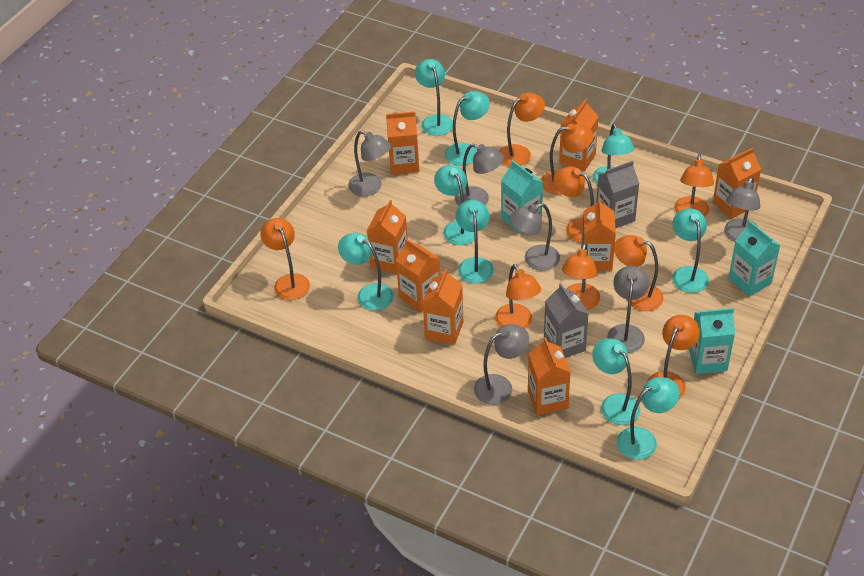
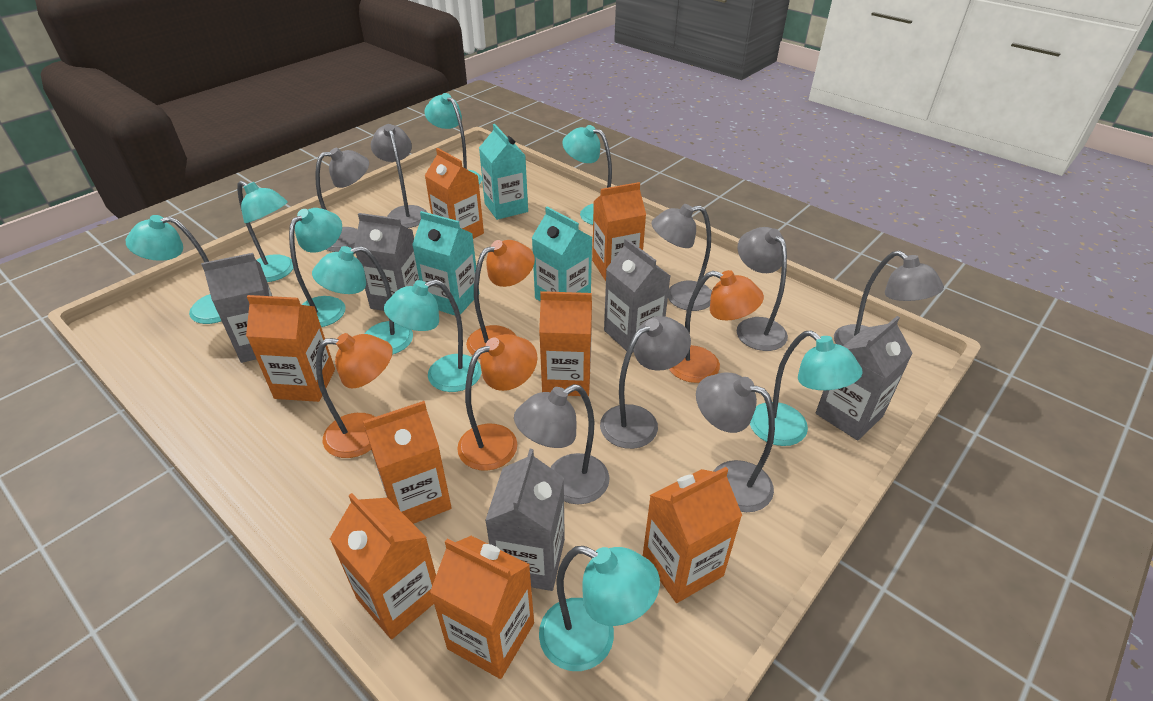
grey carton: 2 -> 5
grey lamp: 6 -> 8
orange lamp: 9 -> 4

